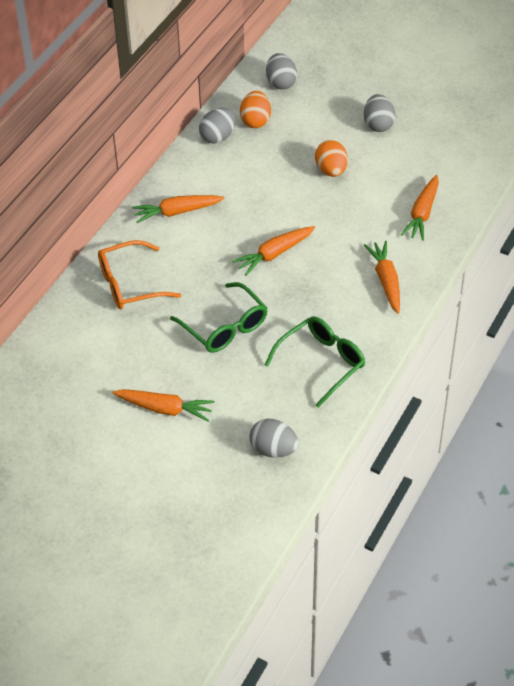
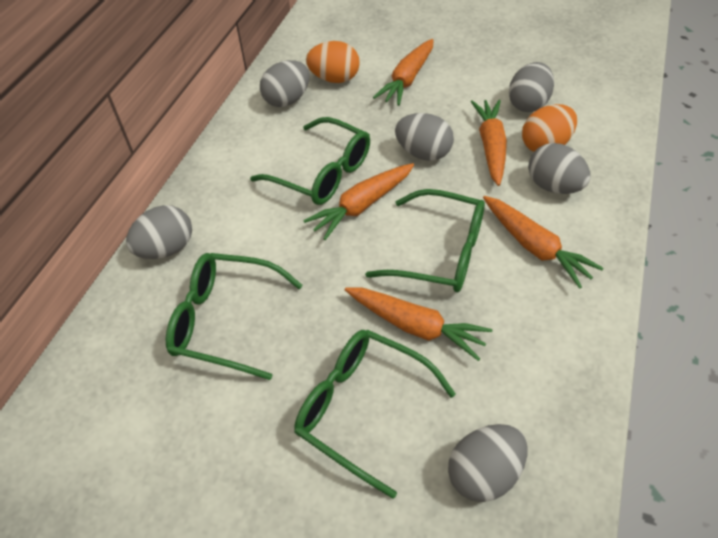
green glasses: 2 -> 4
grey egg: 4 -> 6
orange glasses: 1 -> 0

